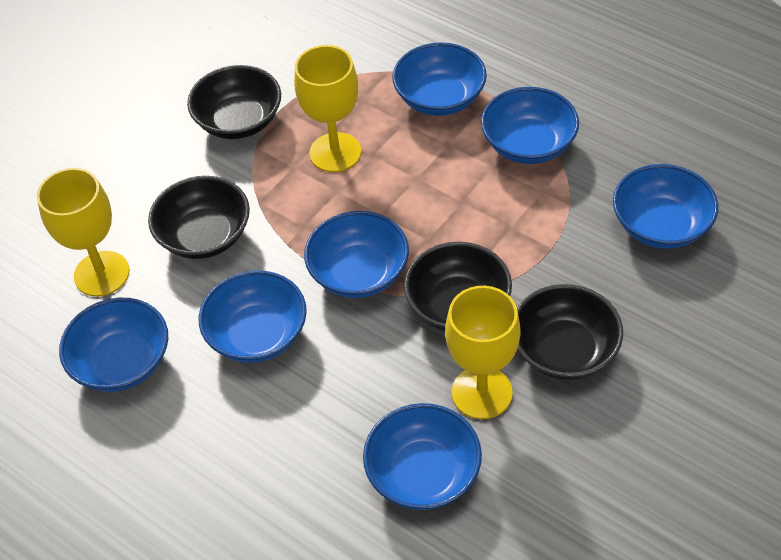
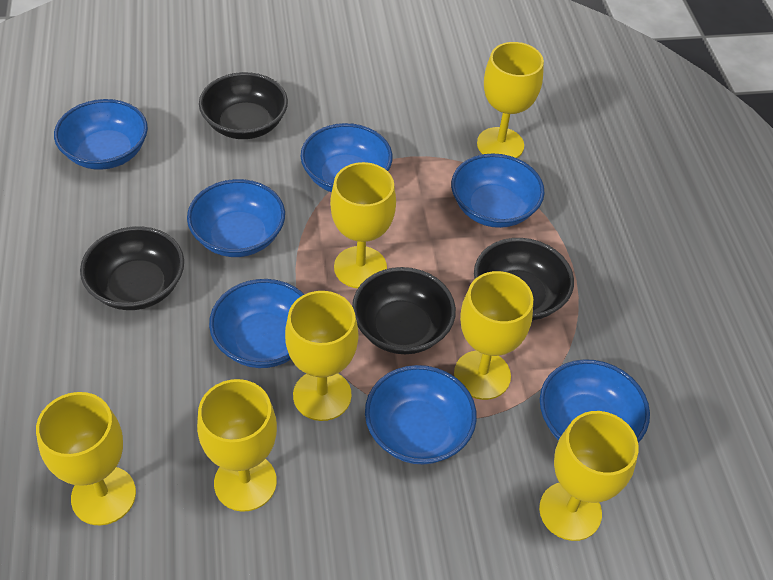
yellow goblet: 3 -> 7

